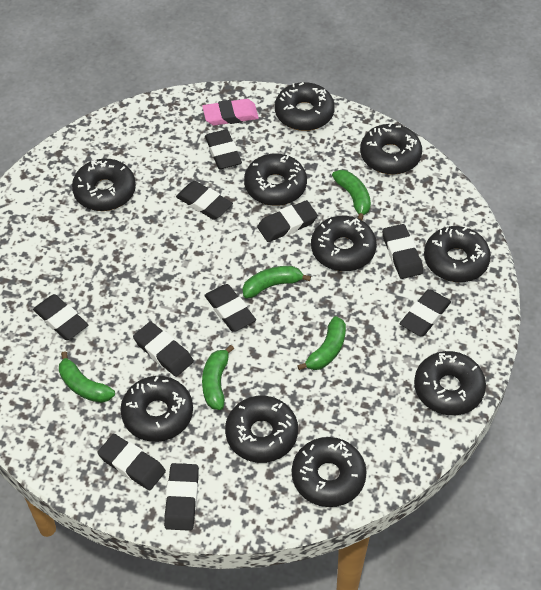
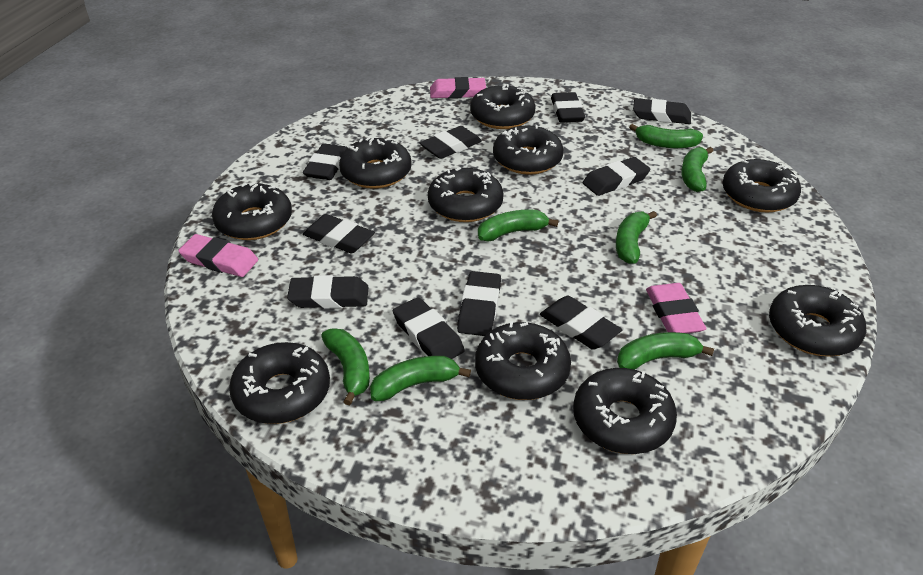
green banana: 5 -> 7
pink eraser: 1 -> 3

